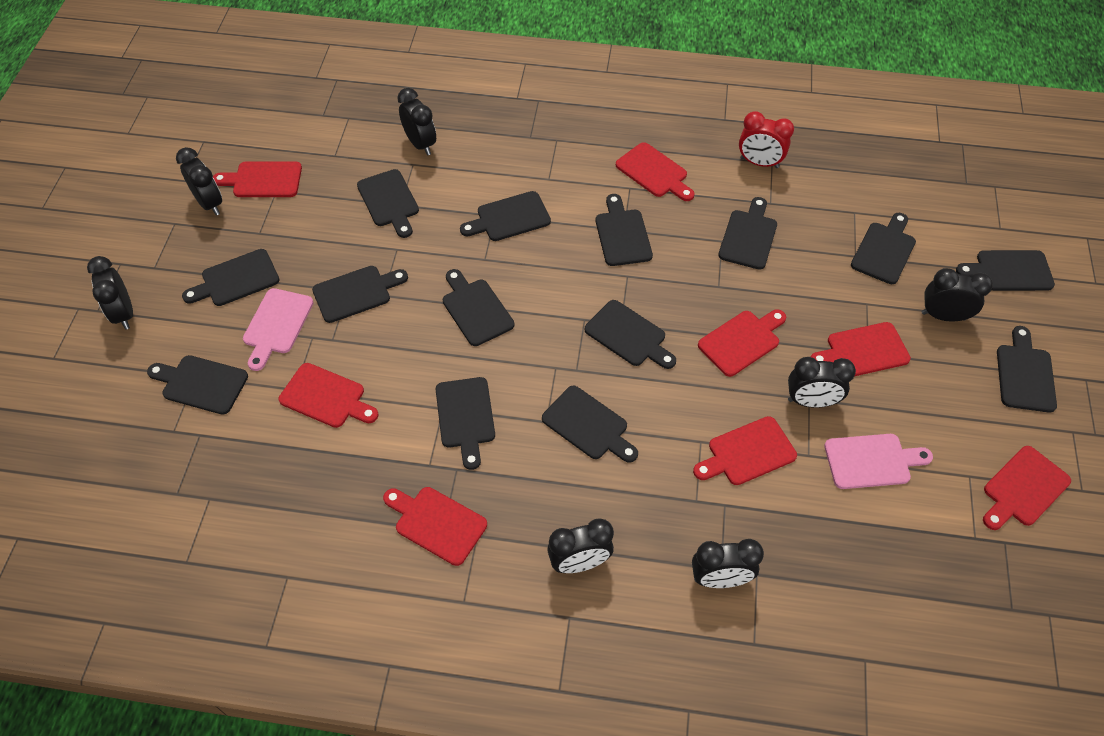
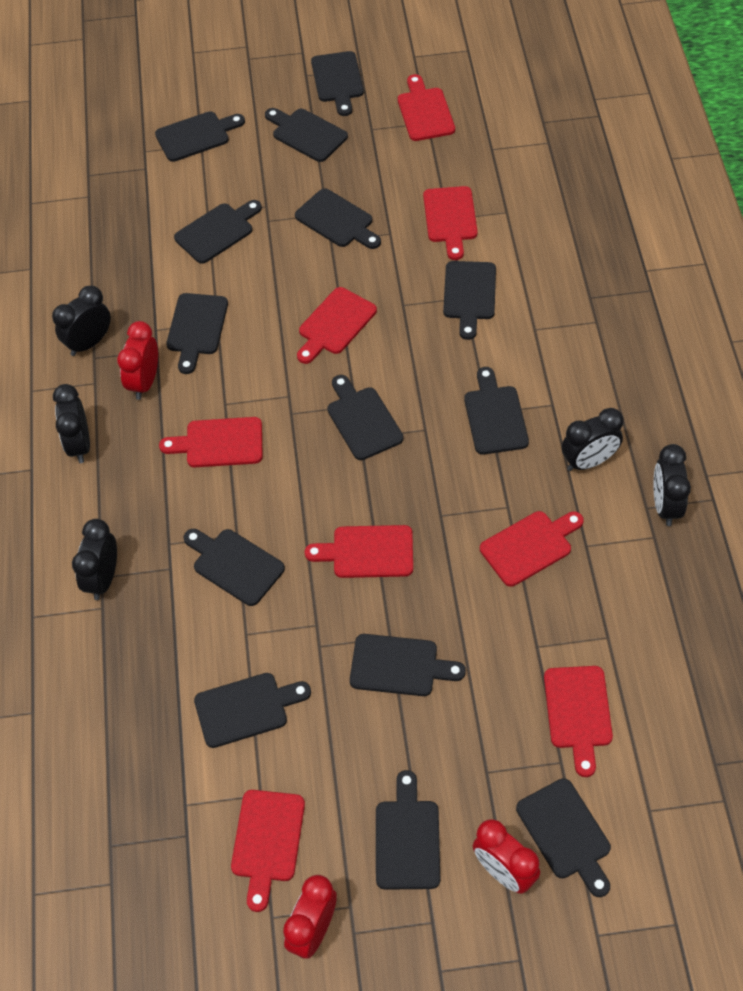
black clock: 7 -> 5
pink cutting board: 2 -> 0
red clock: 1 -> 3

